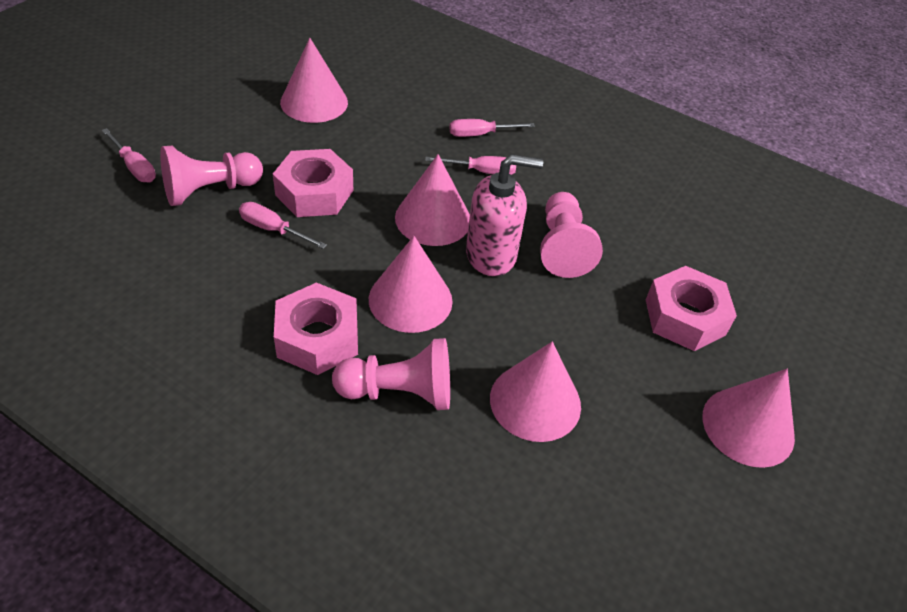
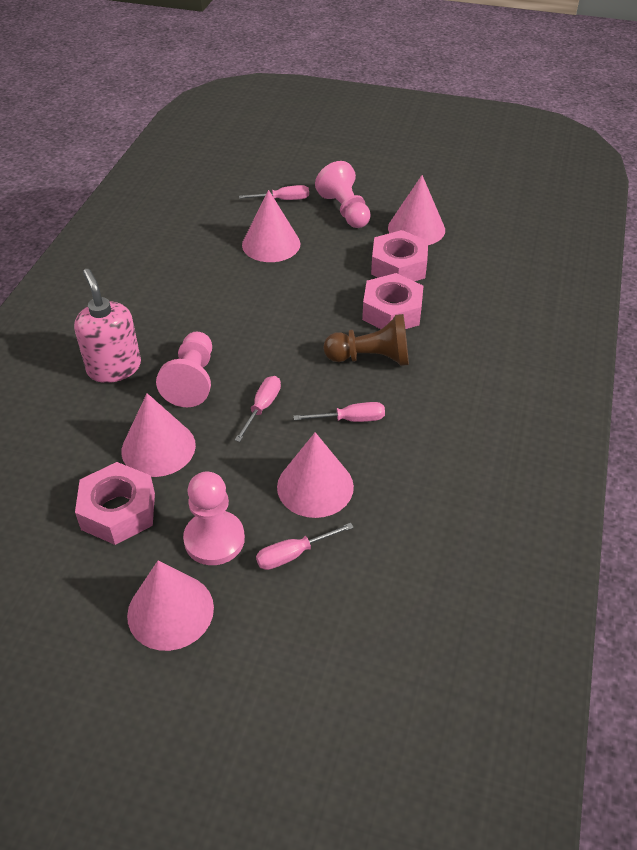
brown pawn: 0 -> 1

